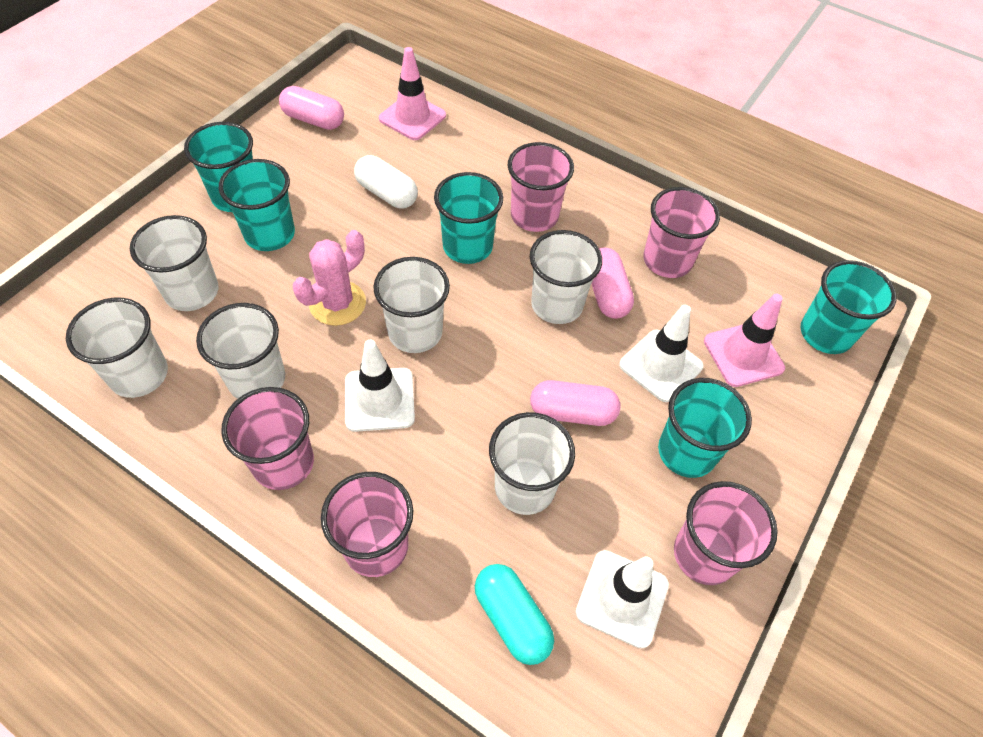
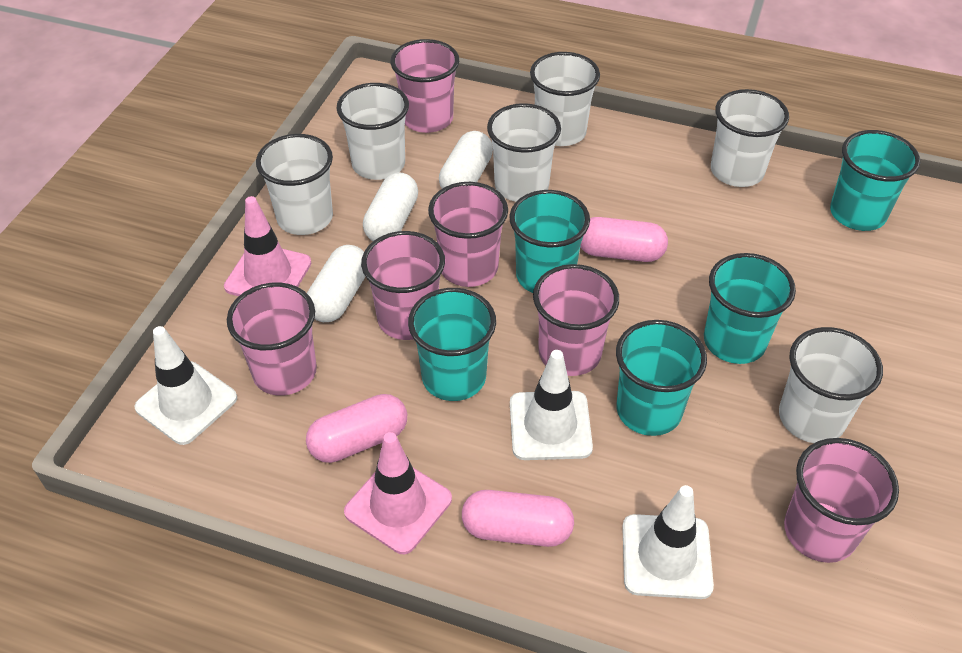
pink cactus: 1 -> 0
pink cup: 5 -> 6
turquoise capsule: 1 -> 0
white capsule: 1 -> 3

